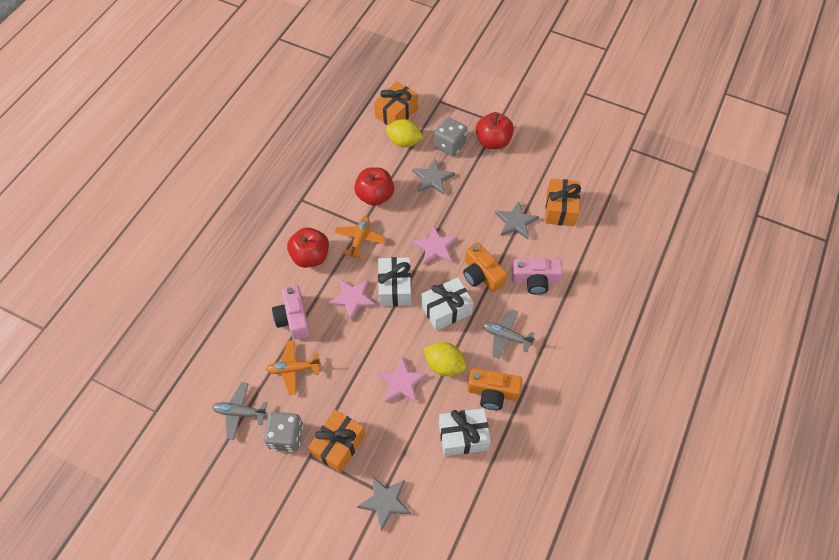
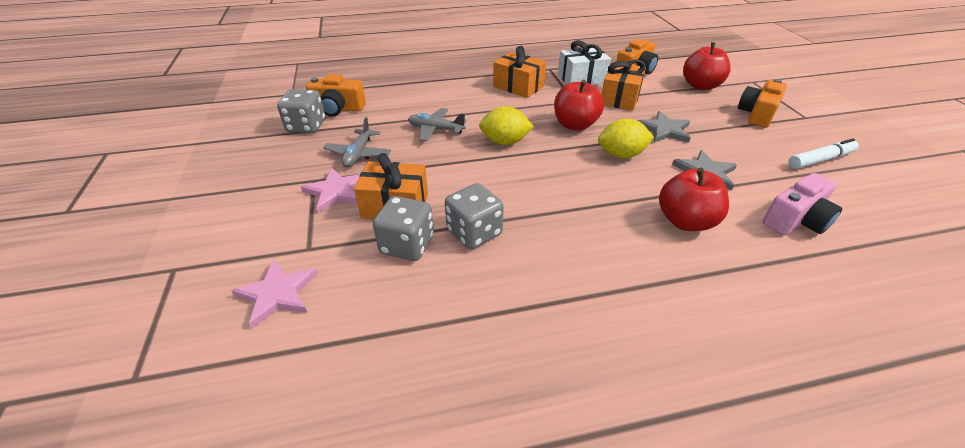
grey dice: 2 -> 3
grey star: 3 -> 2
orange camera: 2 -> 3
orange plane: 2 -> 0
pink camera: 2 -> 1
pink star: 3 -> 2
white gift: 3 -> 1
white marker: 0 -> 1

